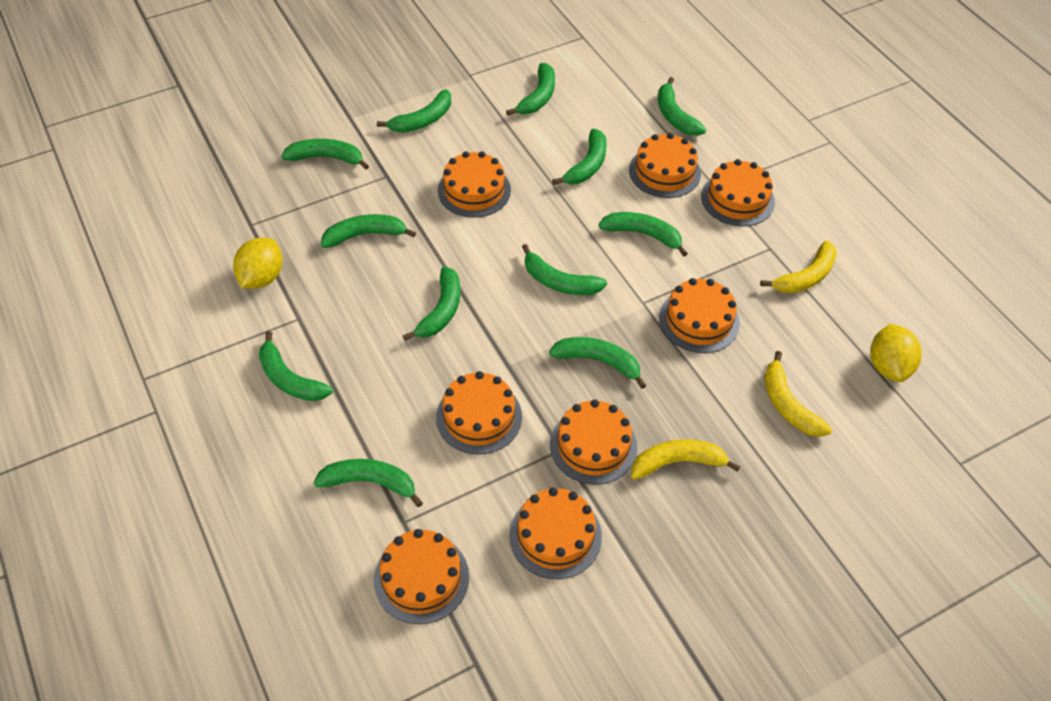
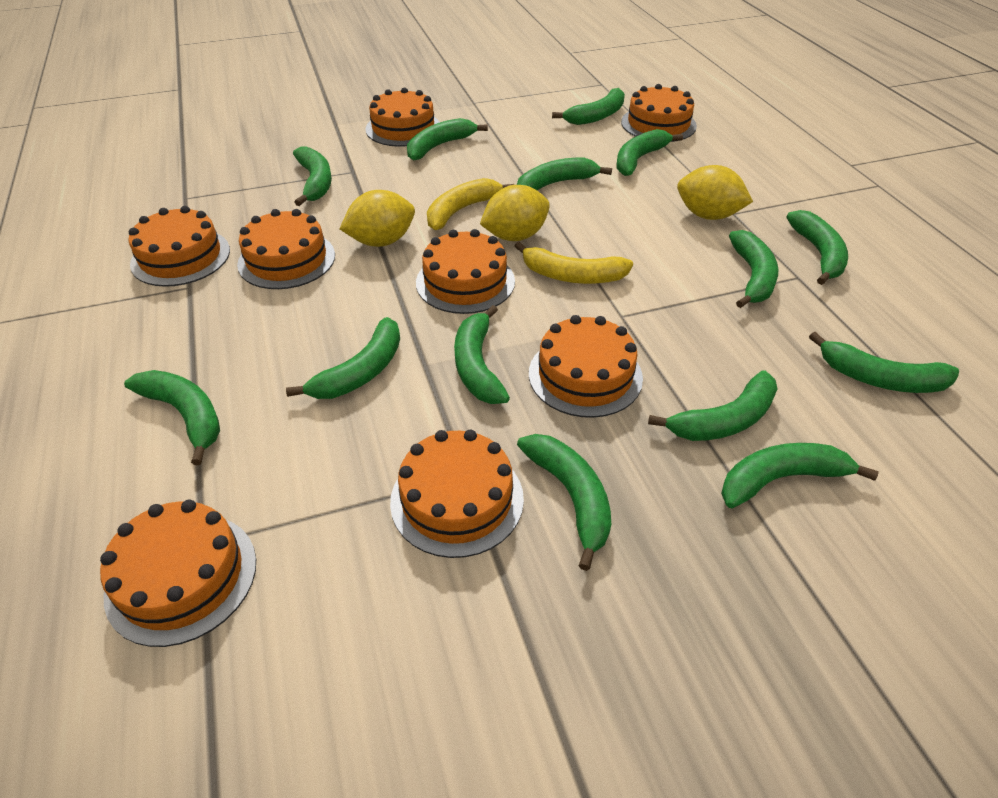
green banana: 12 -> 14
yellow banana: 3 -> 2
yellow lemon: 2 -> 3

